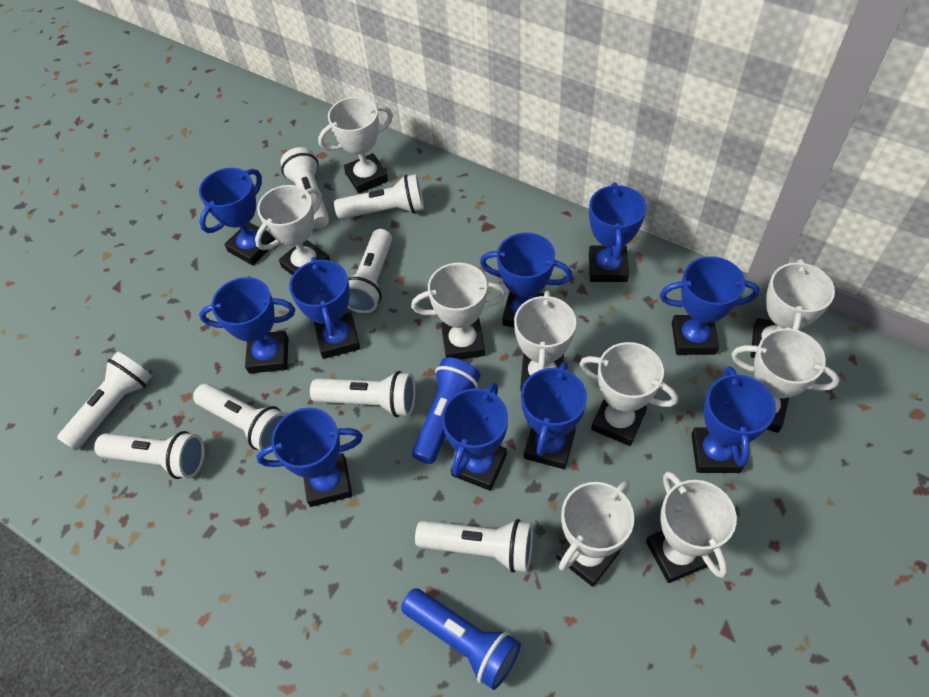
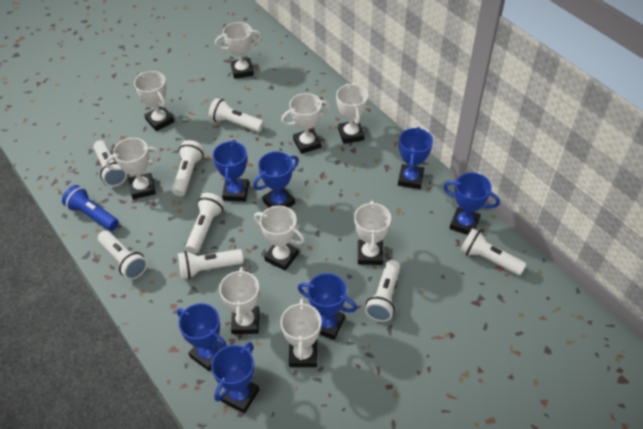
blue flashlight: 2 -> 1
blue trophy: 10 -> 7

